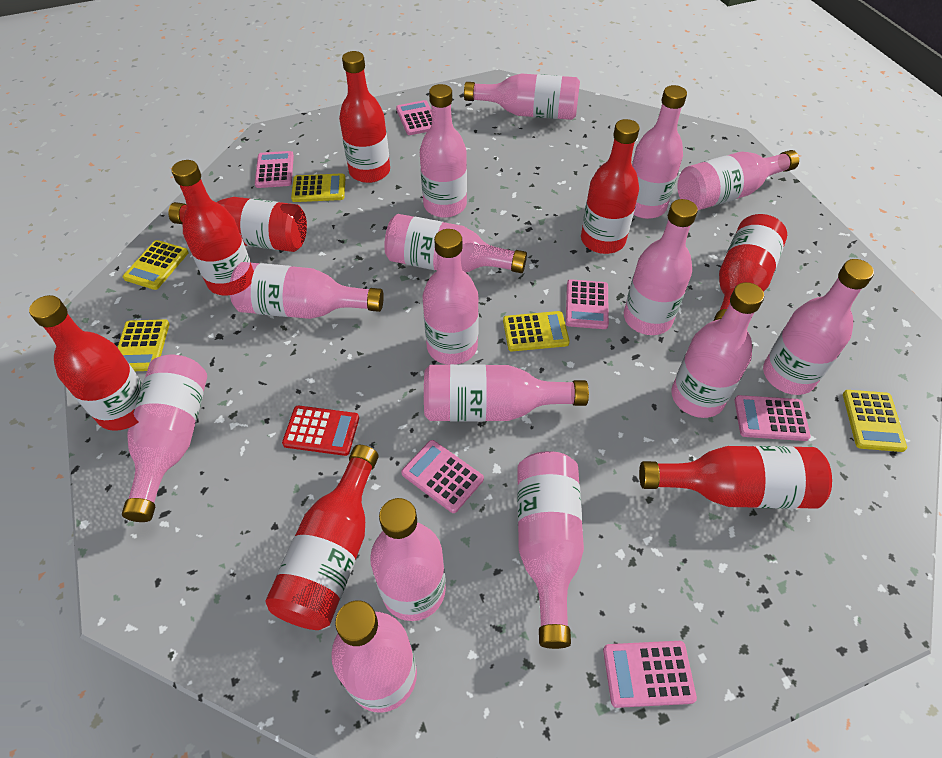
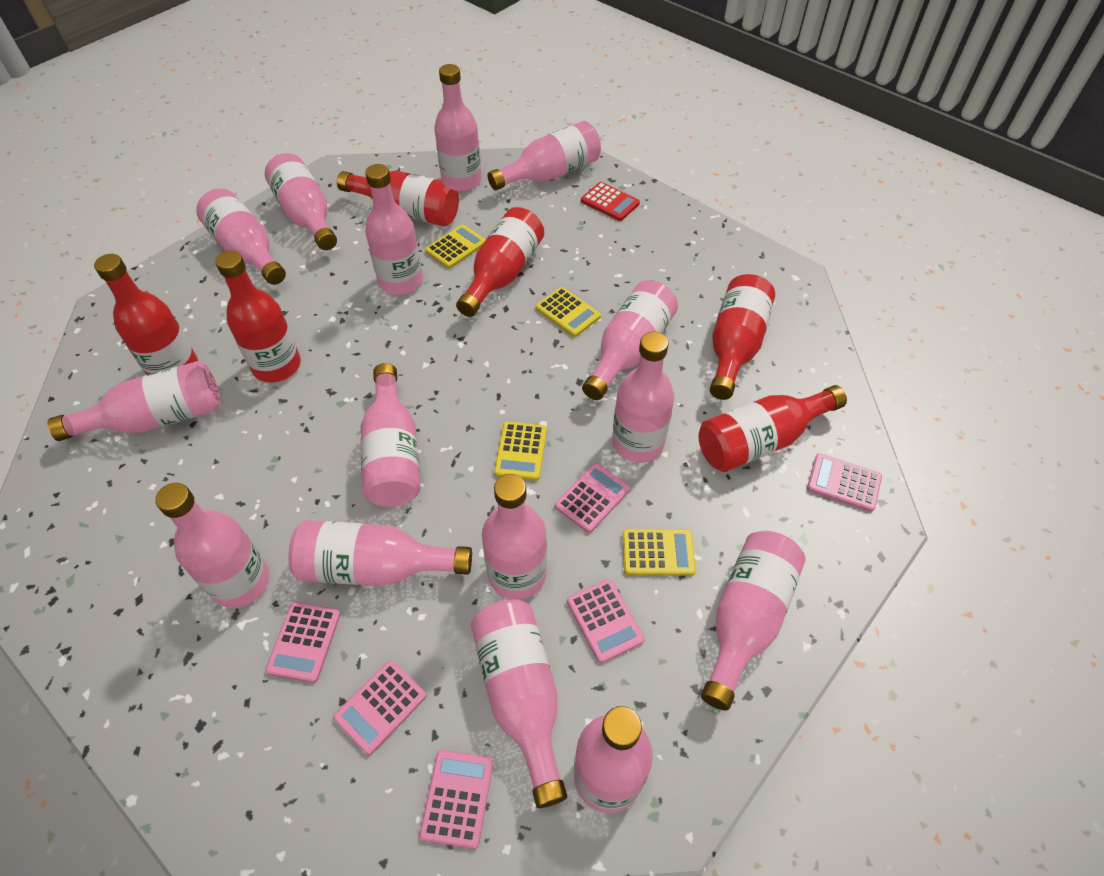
red bottle: 8 -> 6
yellow calculator: 5 -> 4

